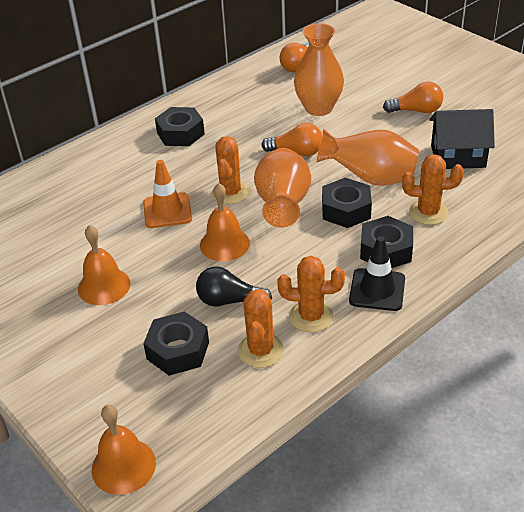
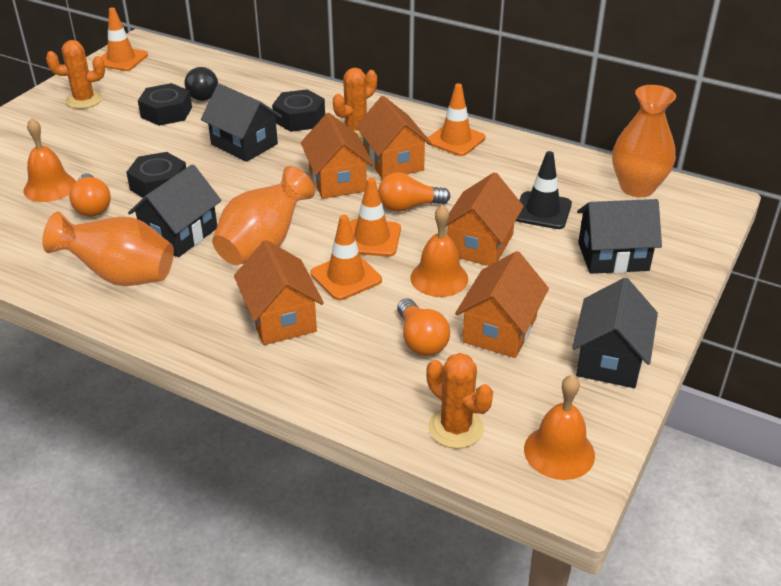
black house: 1 -> 4
black nut: 4 -> 3
orange cactus: 4 -> 3
orange house: 0 -> 5
orange traffic cone: 1 -> 4

